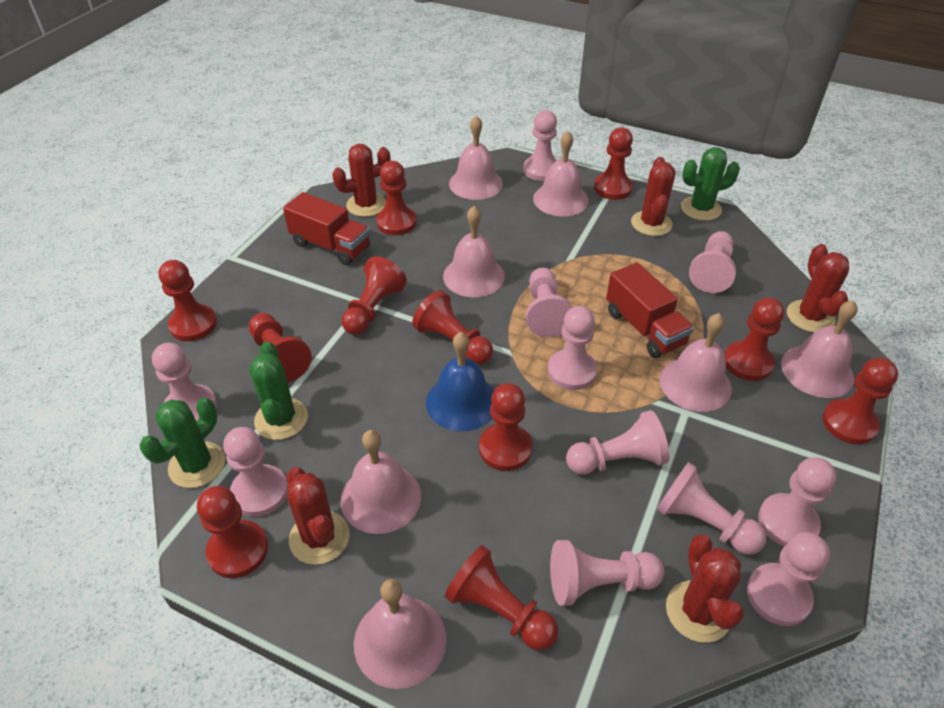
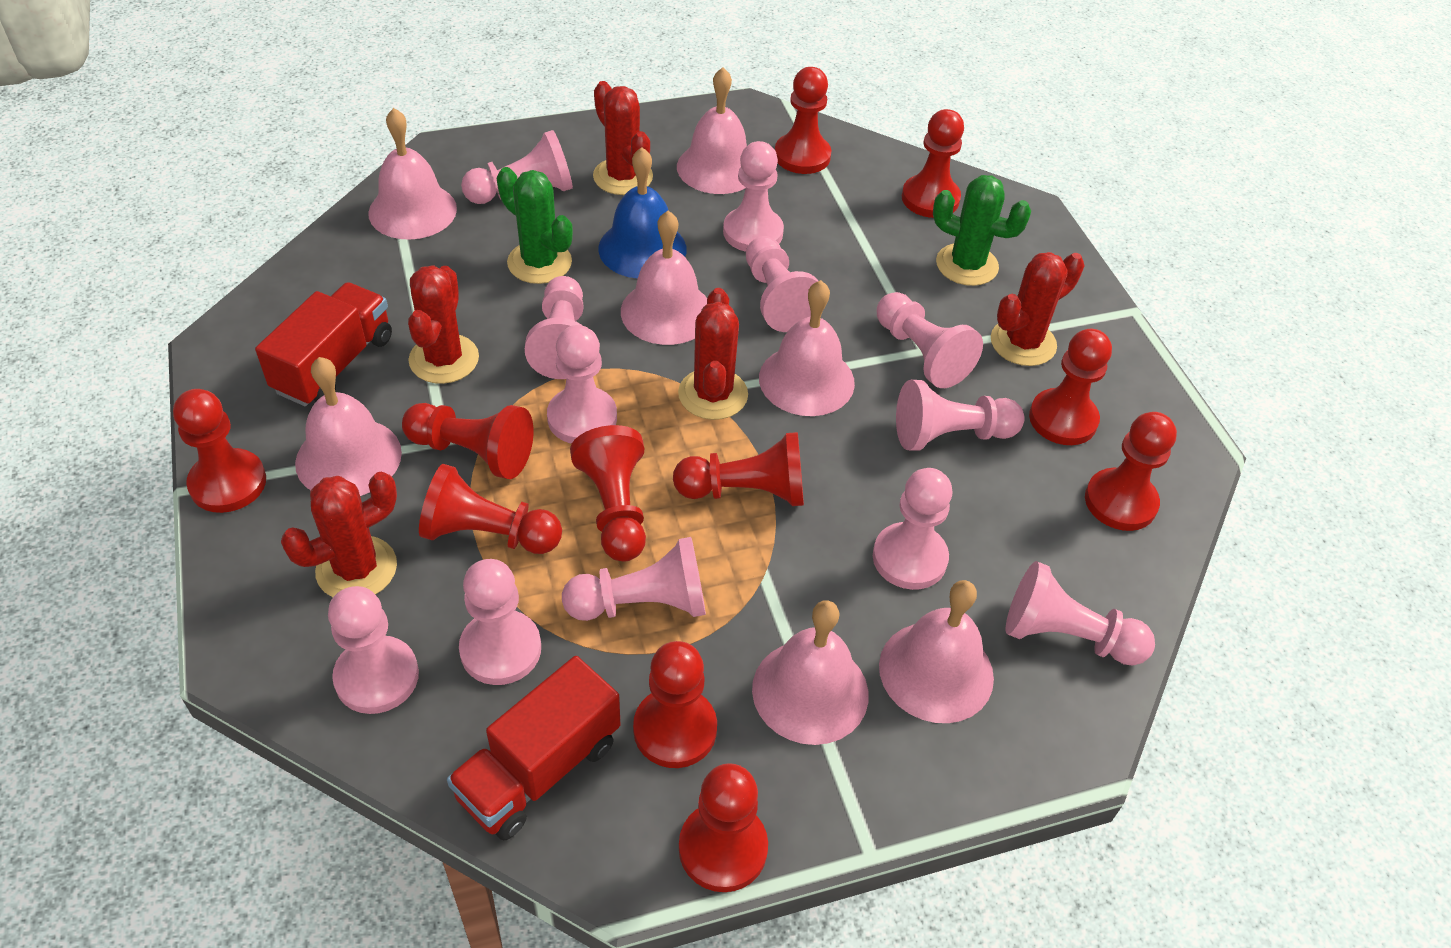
green cactus: 3 -> 2
pink pawn: 11 -> 12

